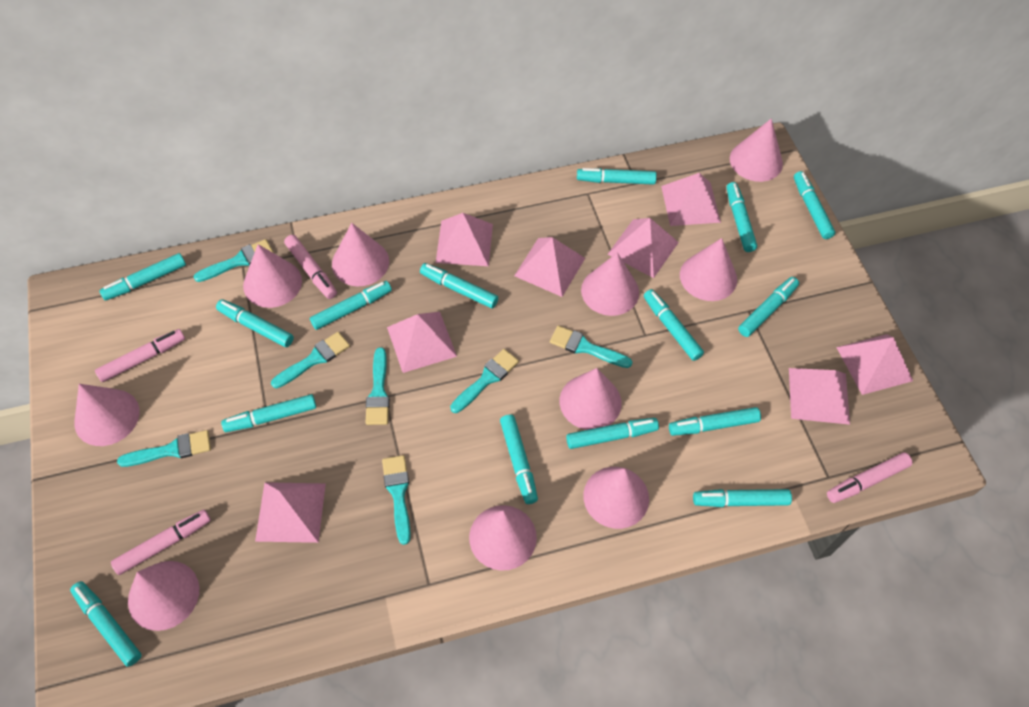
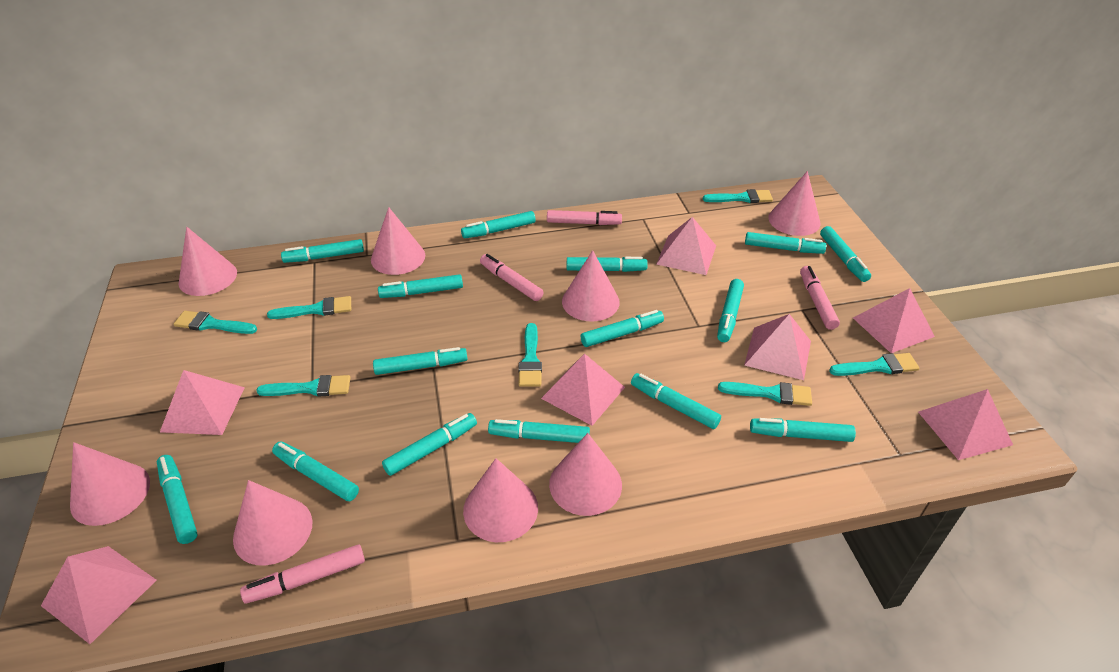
pink cone: 10 -> 8
pink pyramid: 8 -> 7

